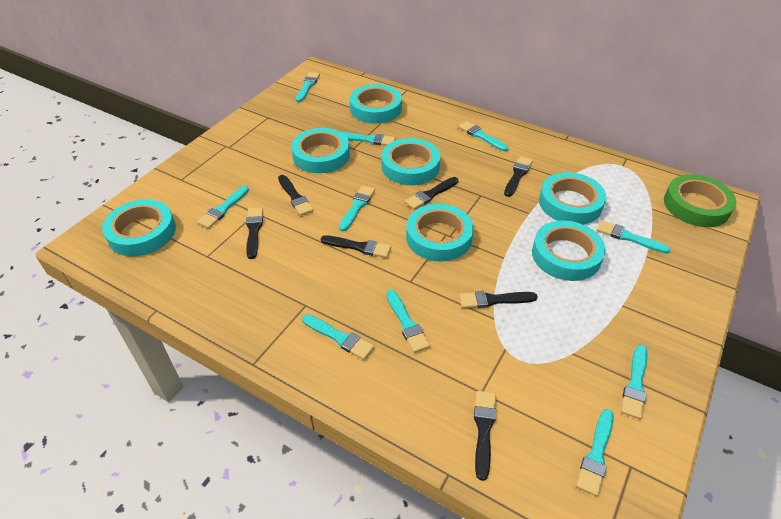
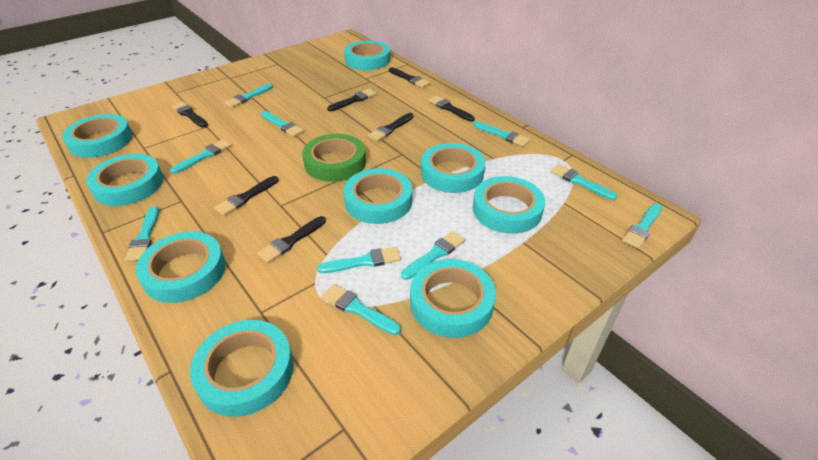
turquoise tape: 7 -> 9

